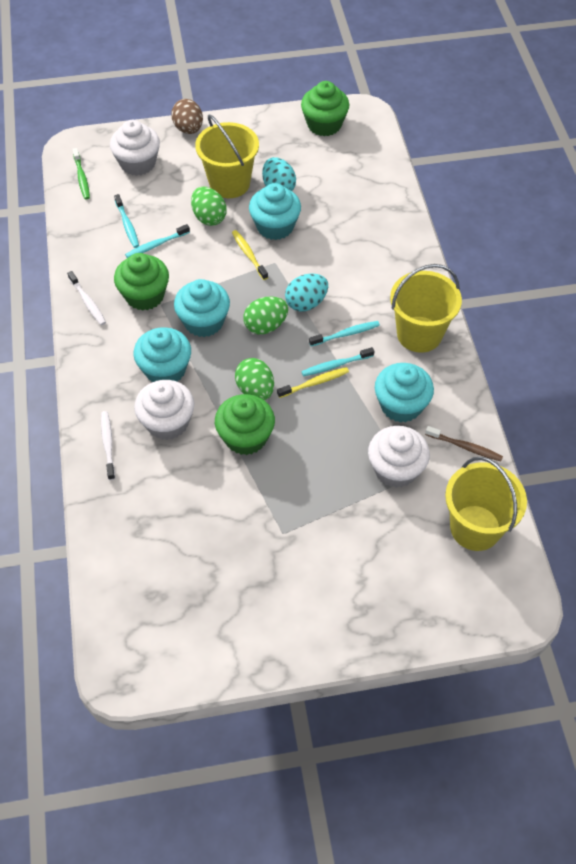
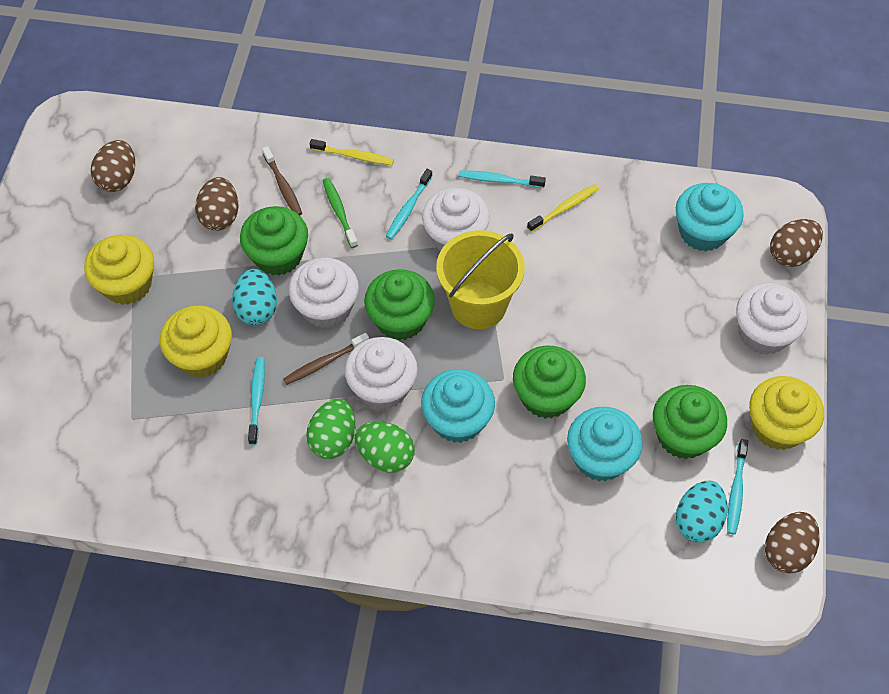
brown egg: 1 -> 4
brown toothbrush: 1 -> 2
green cupcake: 3 -> 4
green egg: 3 -> 2
turquoise cupcake: 4 -> 3
white cupcake: 3 -> 4
white toothbrush: 2 -> 0
yellow bucket: 3 -> 1
yellow cupcake: 0 -> 3

